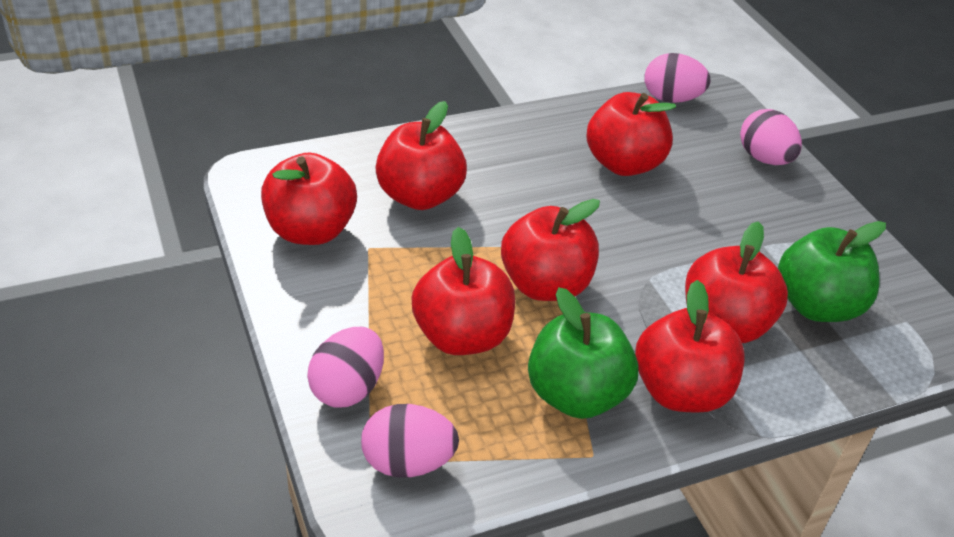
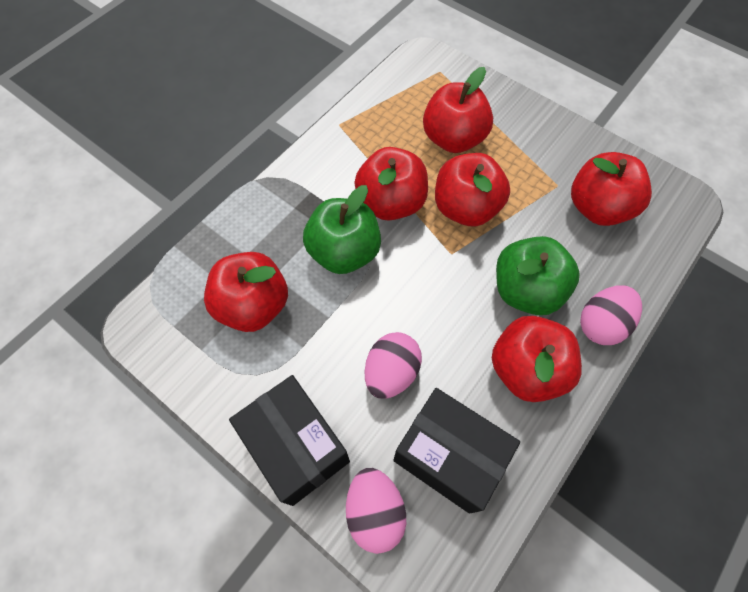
black box: 0 -> 2
pink egg: 4 -> 3
red apple: 7 -> 6

